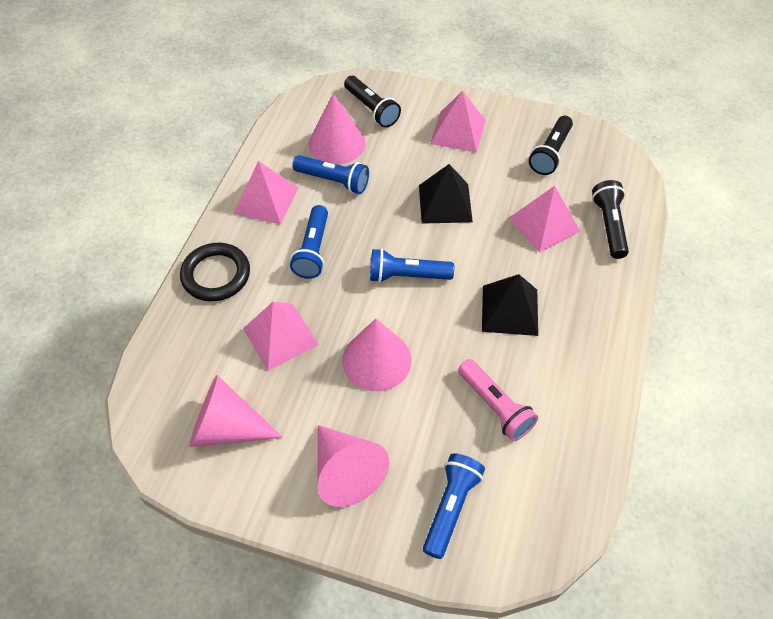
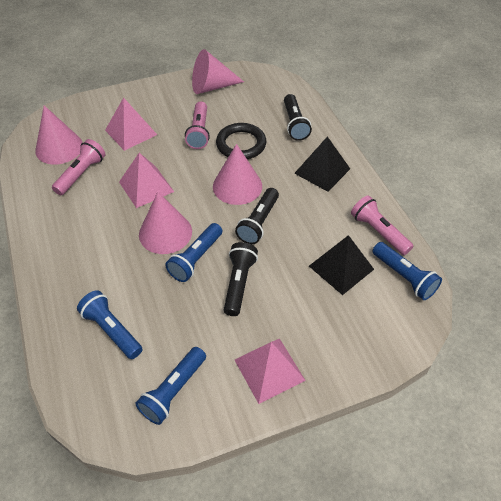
pink flashlight: 1 -> 3
pink pyramid: 4 -> 3

